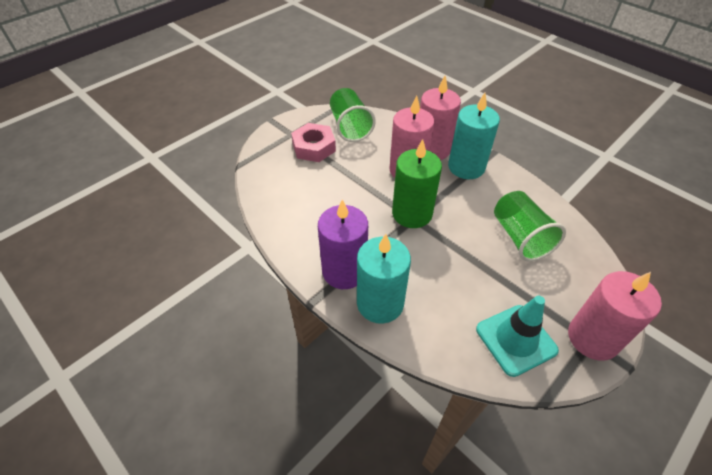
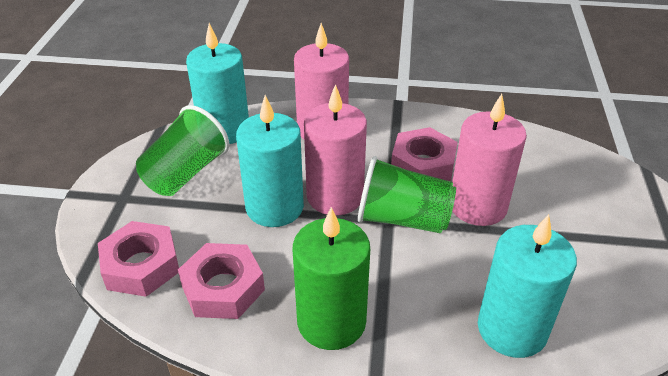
pink nut: 1 -> 3
purple candle: 1 -> 0
turquoise candle: 2 -> 3
turquoise traffic cone: 1 -> 0

